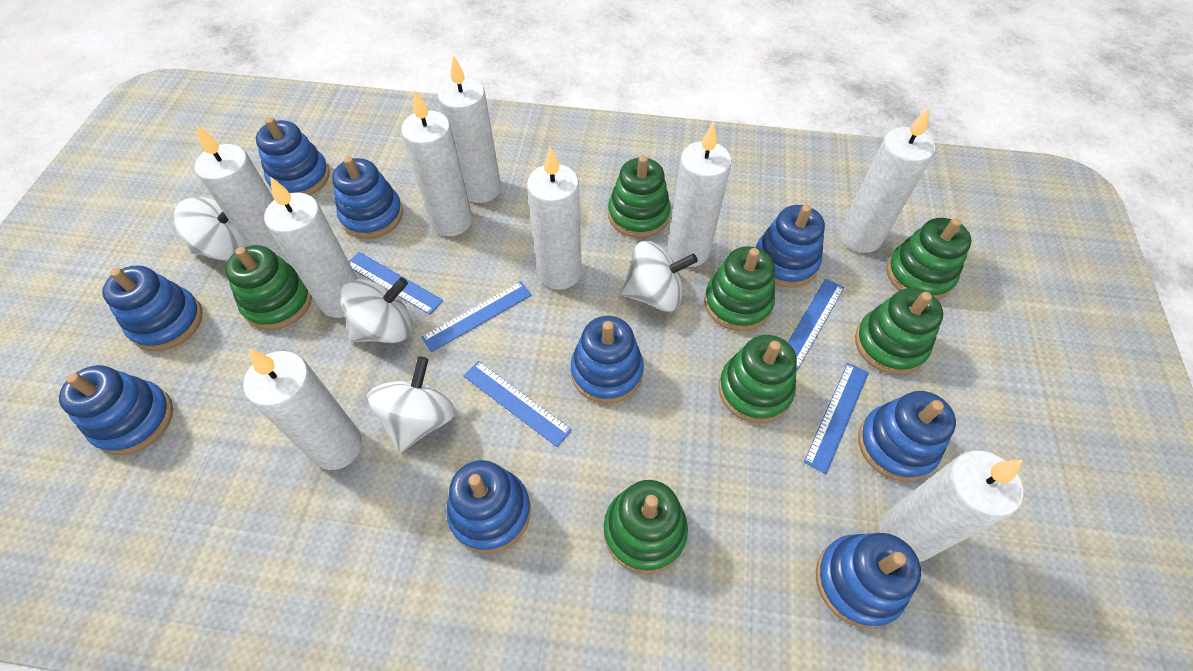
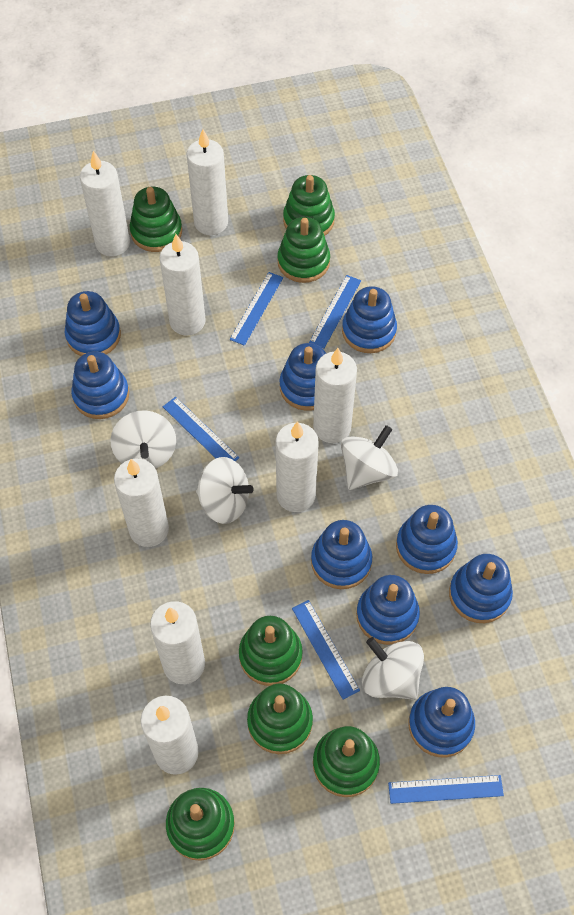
white candle: 9 -> 8

